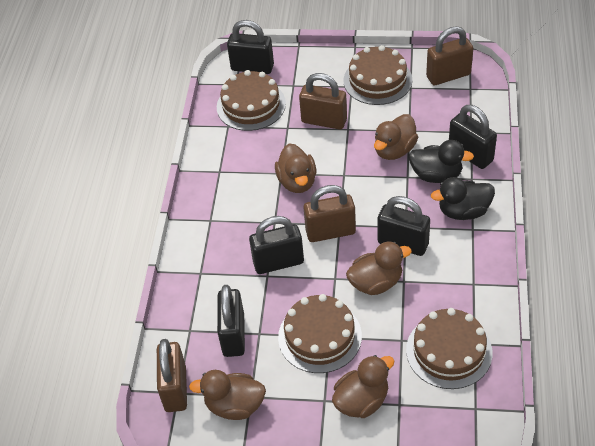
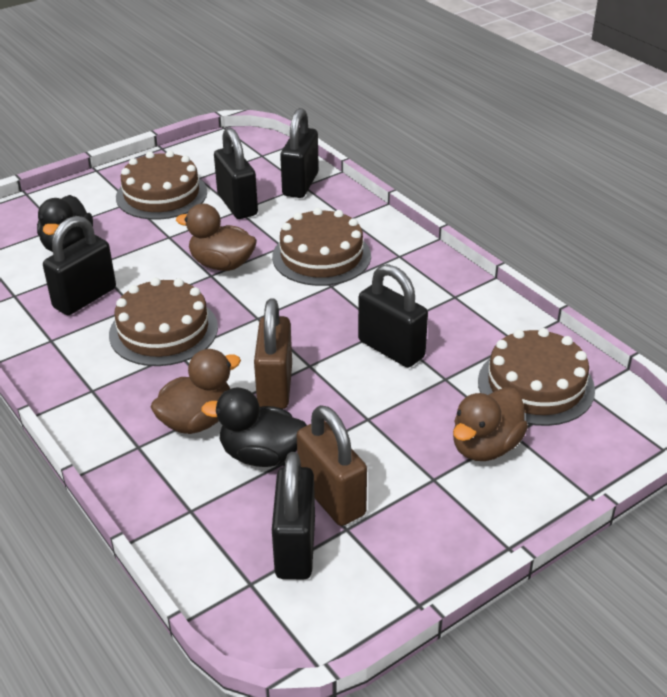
brown duck: 5 -> 3
brown padlock: 4 -> 2

